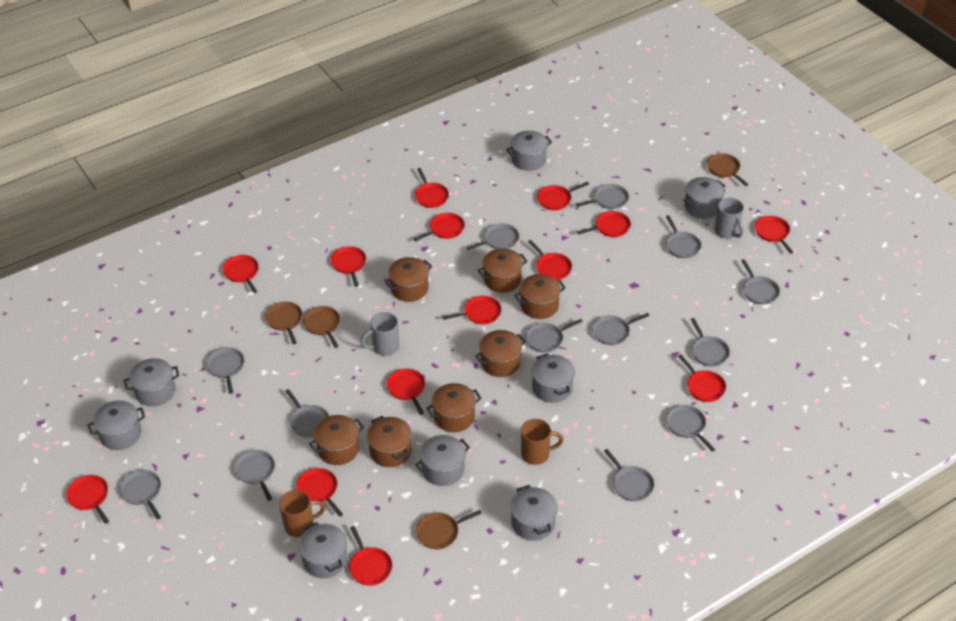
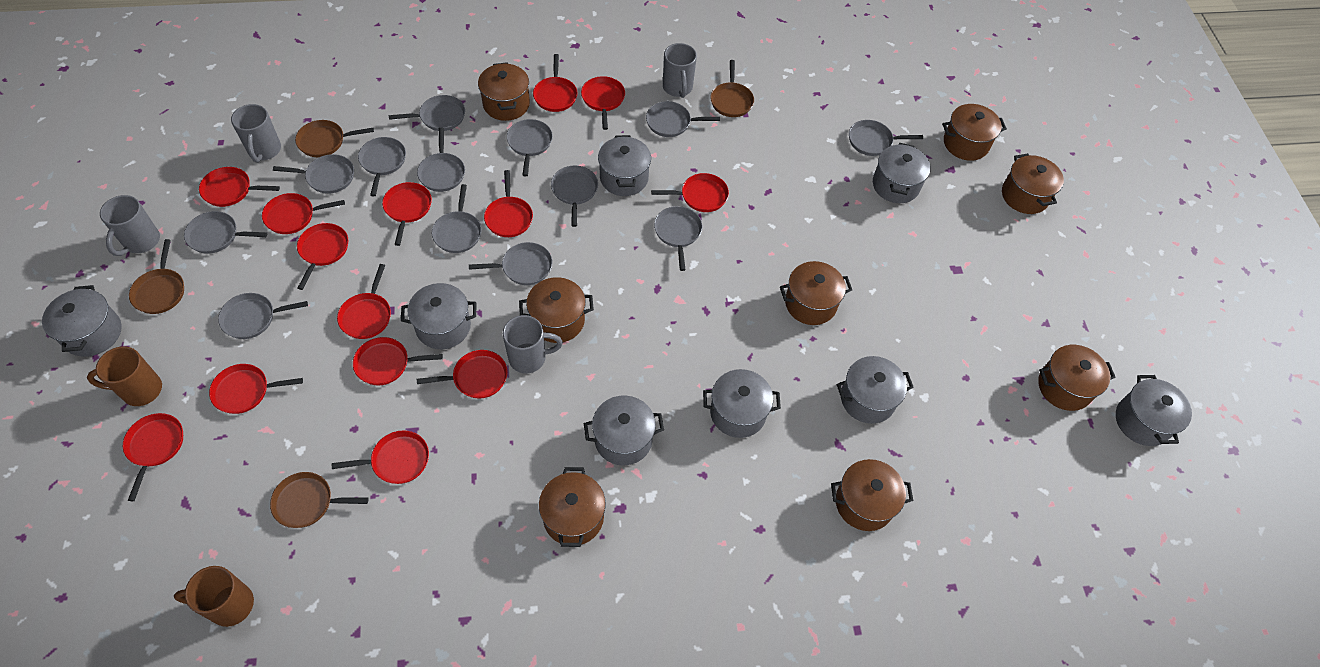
brown pot: 7 -> 8
grey mug: 2 -> 4

